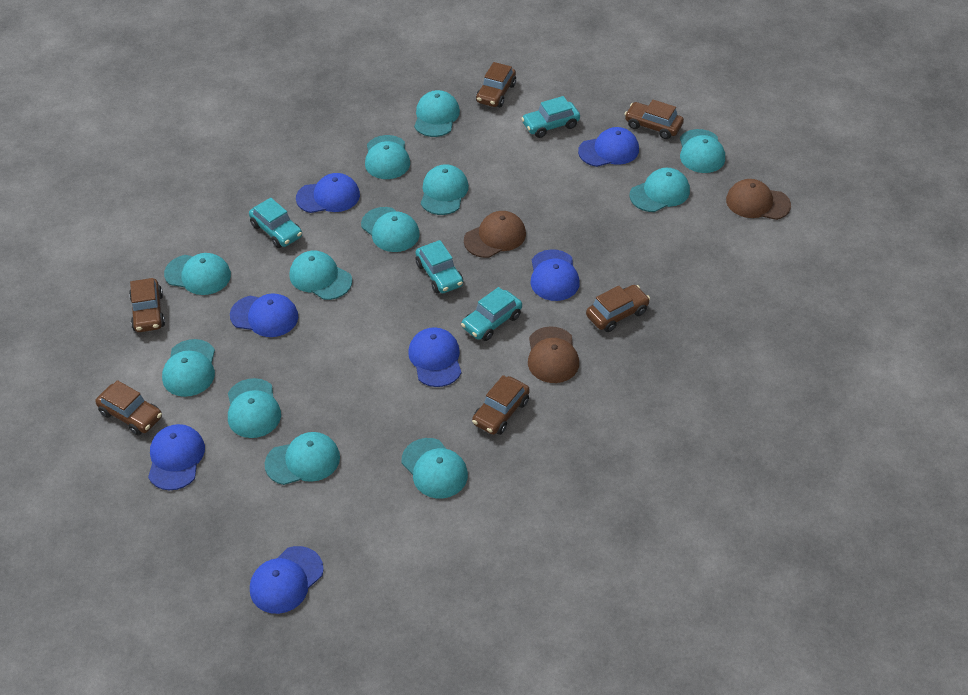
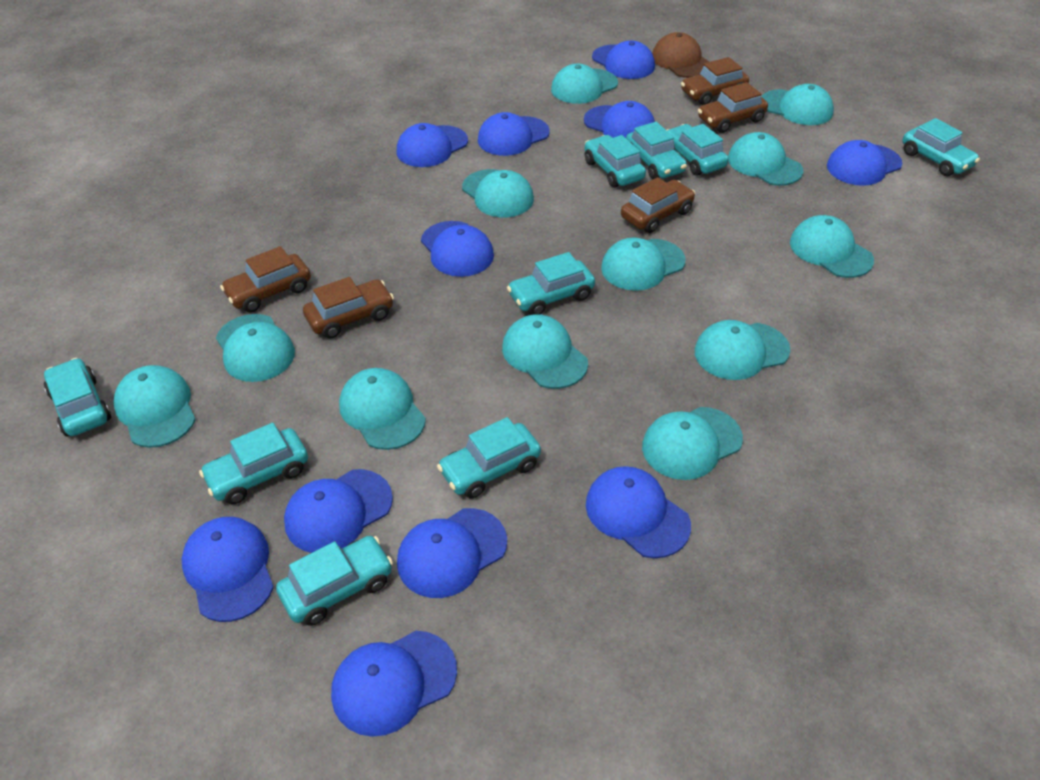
blue cap: 7 -> 11
brown cap: 3 -> 1
brown car: 6 -> 5
turquoise car: 4 -> 9

